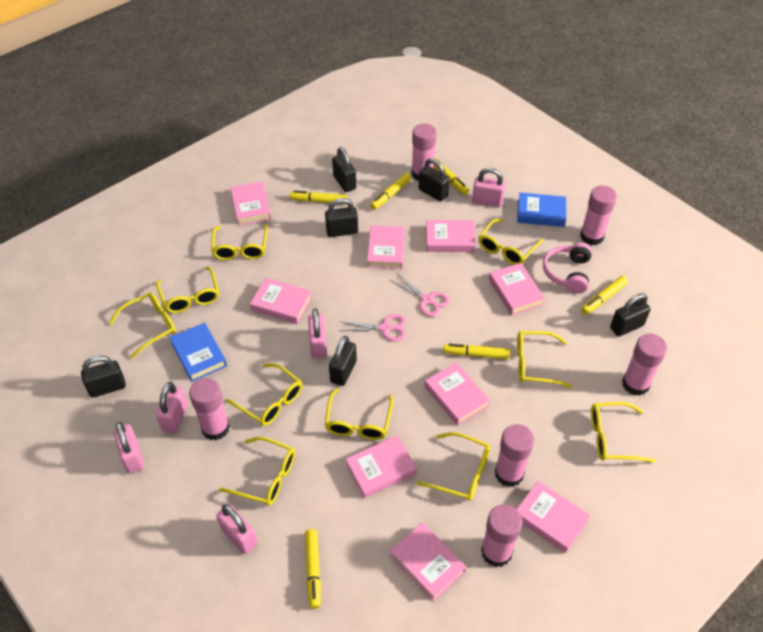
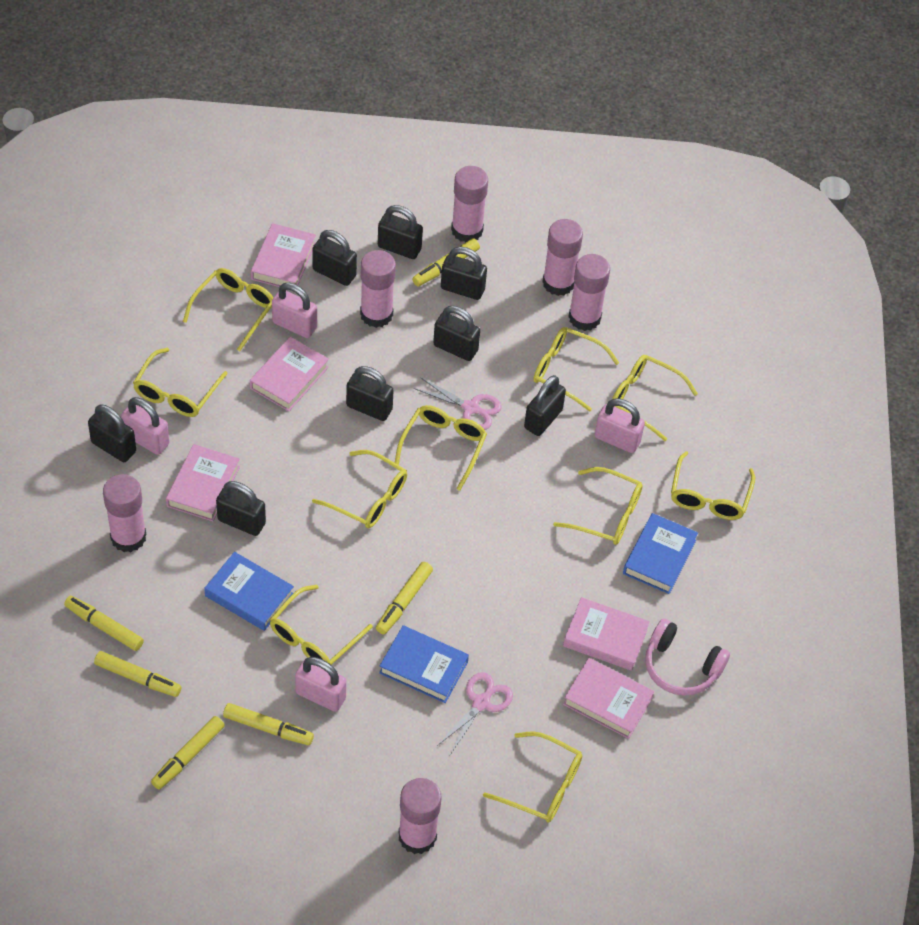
black padlock: 6 -> 8
blue book: 2 -> 3
pink book: 9 -> 5
pink padlock: 5 -> 4

